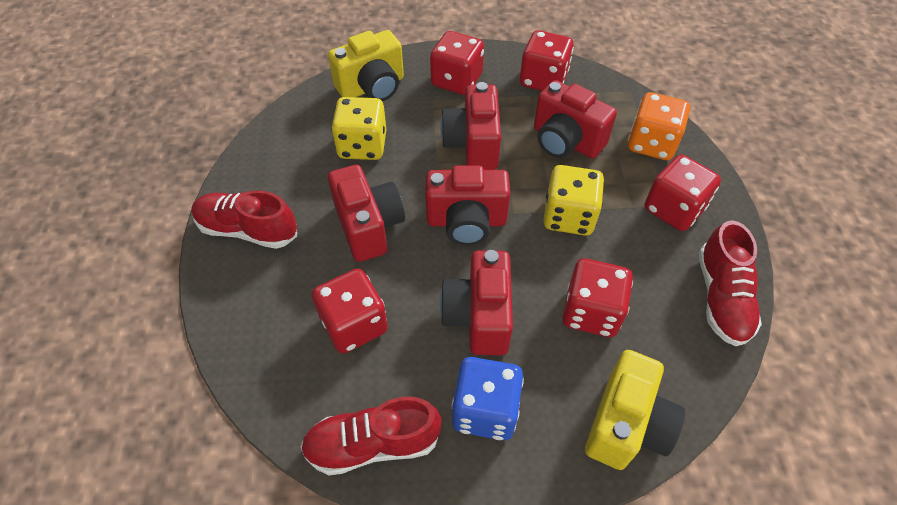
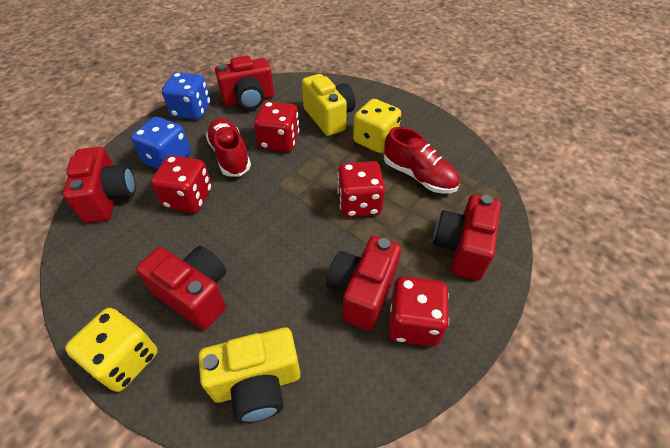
blue dice: 1 -> 2
orange dice: 1 -> 0
red dice: 5 -> 4
red shoe: 3 -> 2

